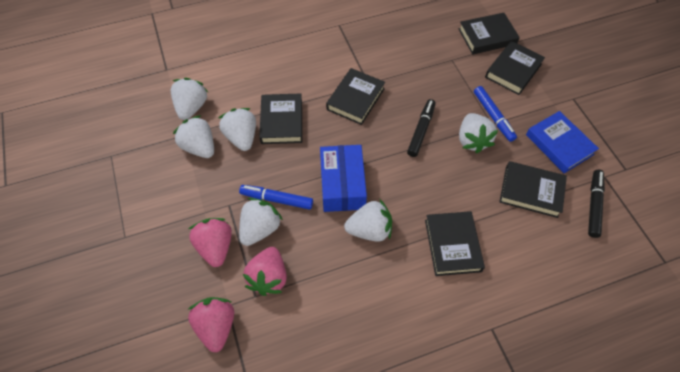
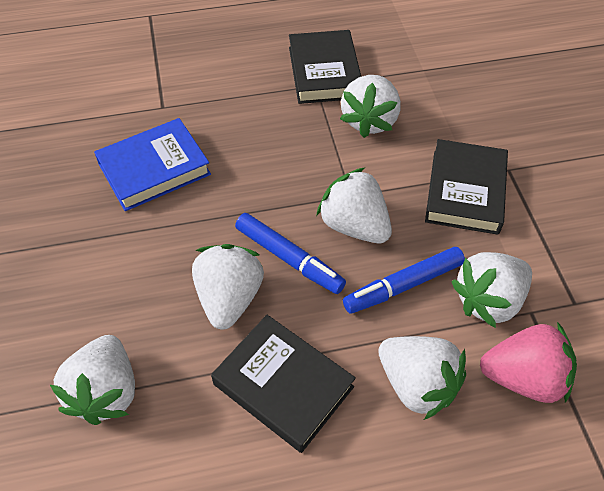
black book: 6 -> 3
black marker: 2 -> 0
blue box: 1 -> 0
pink strawberry: 3 -> 1

